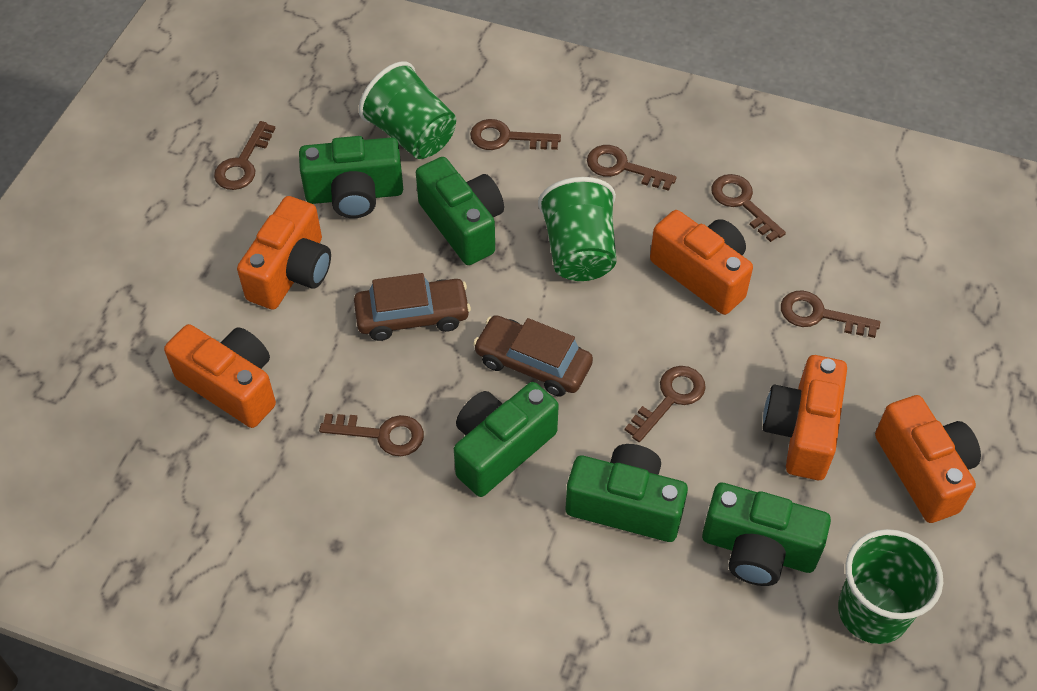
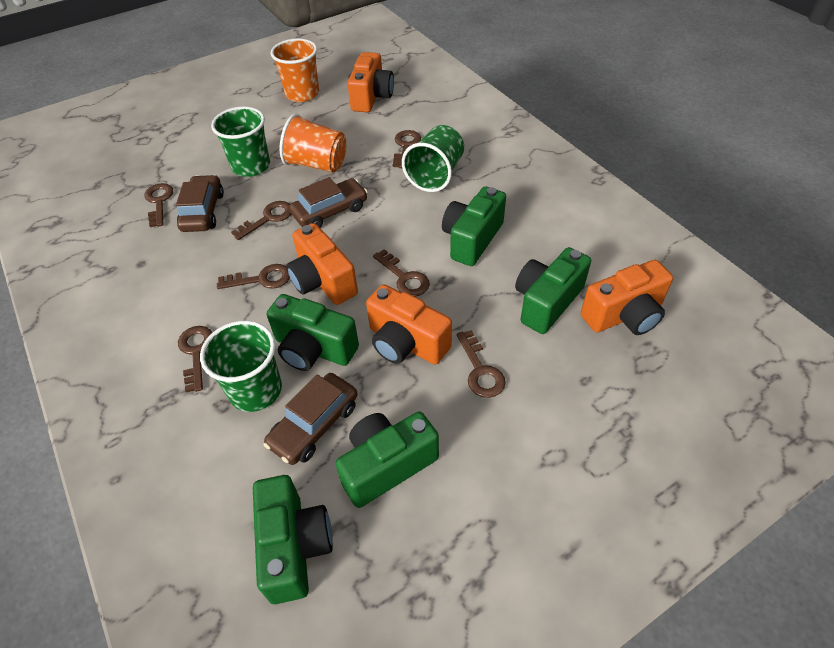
brown car: 2 -> 3
orange camera: 5 -> 4
orange cup: 0 -> 2

